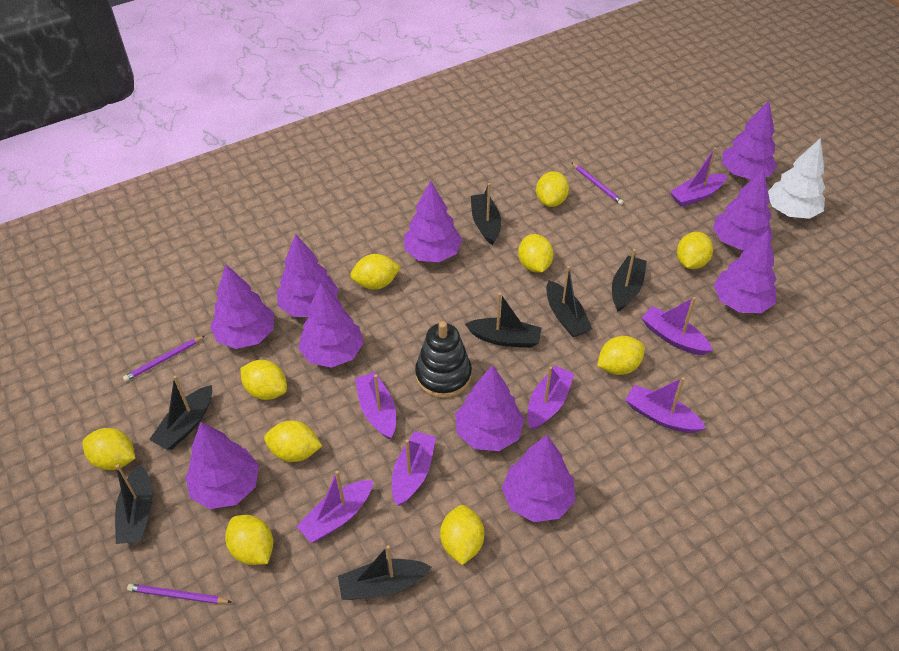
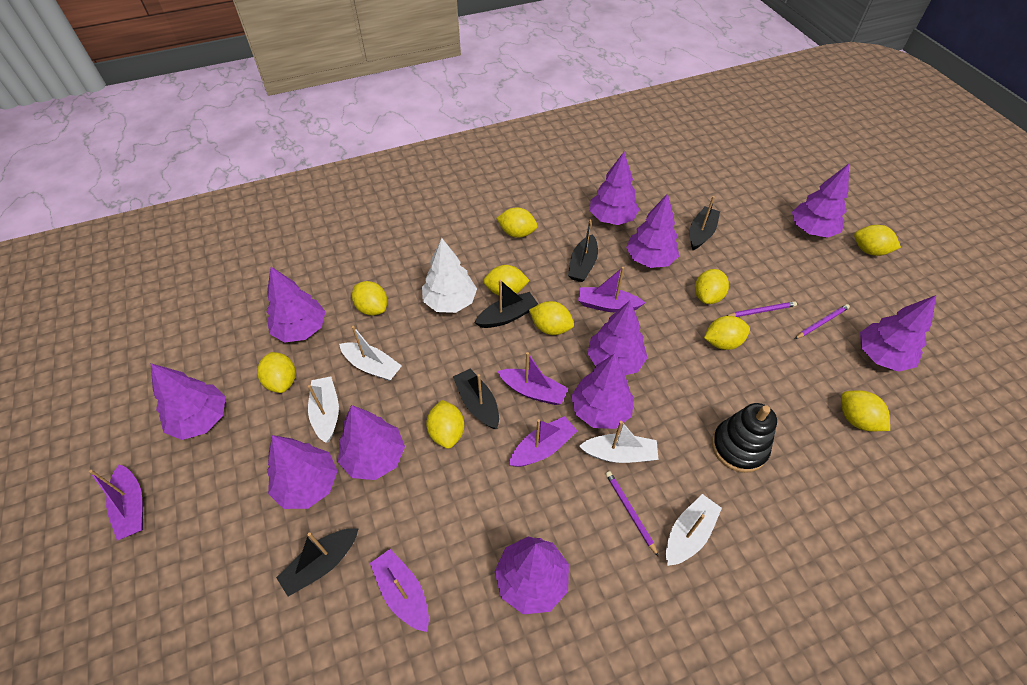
black boat: 7 -> 5
purple boat: 7 -> 5
purple tree: 10 -> 11
white boat: 0 -> 4

